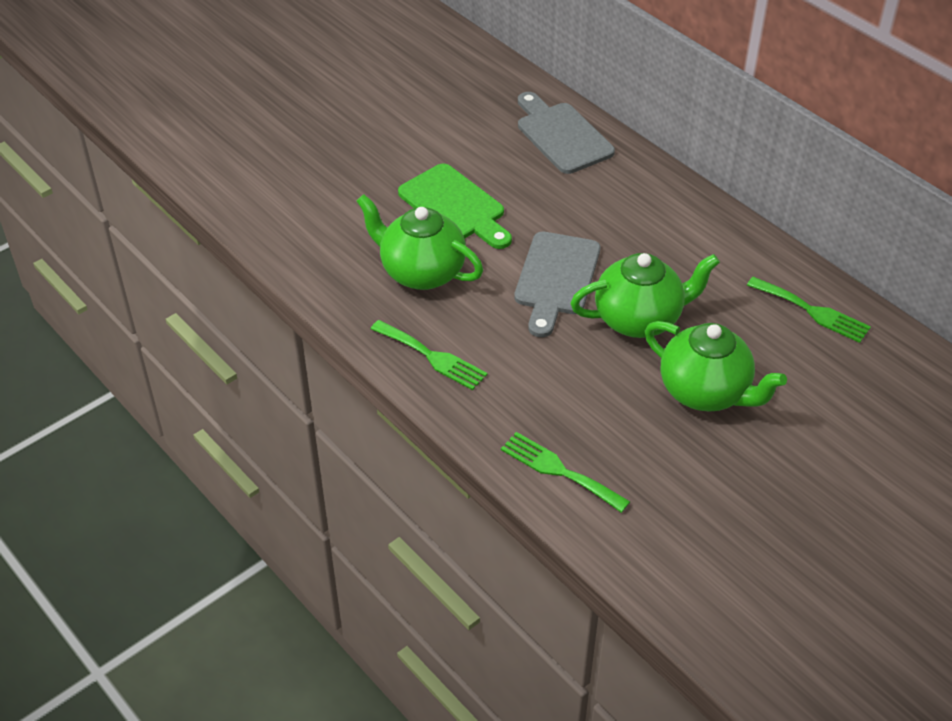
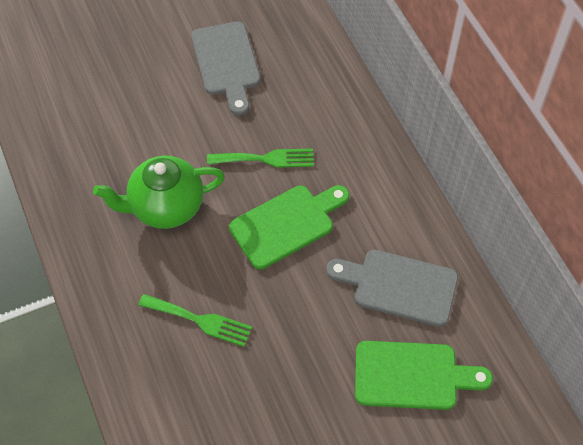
green cutting board: 1 -> 2
green fork: 3 -> 2
green teapot: 3 -> 1

